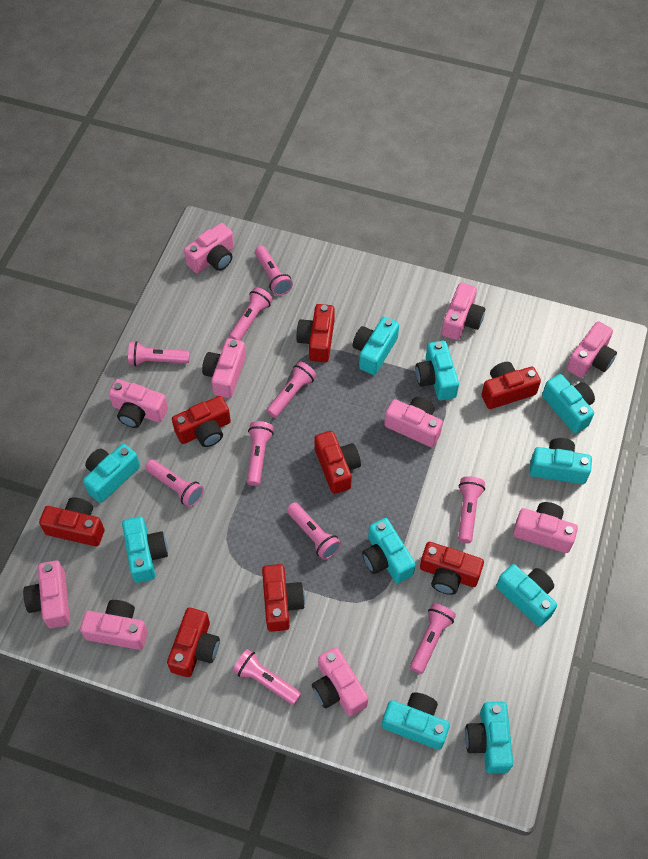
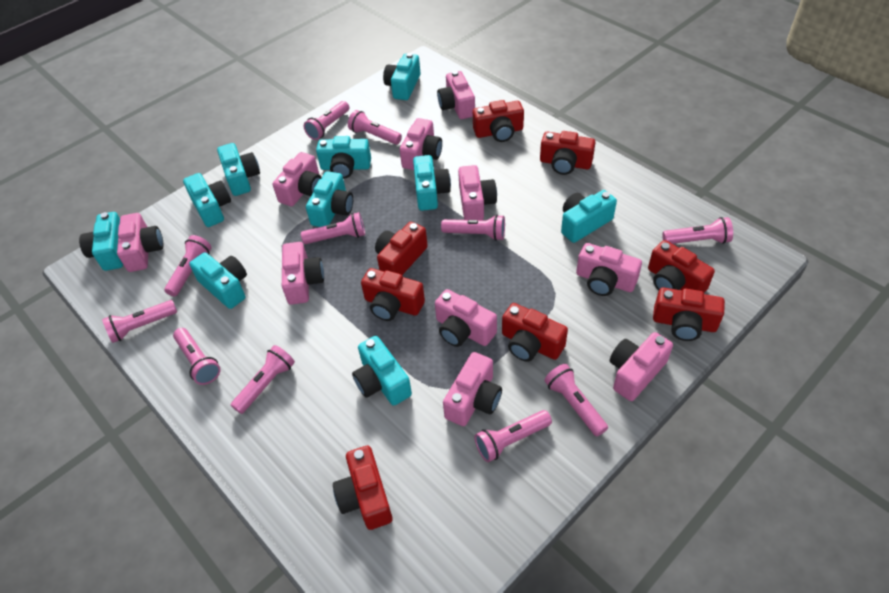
pink flashlight: 10 -> 11

